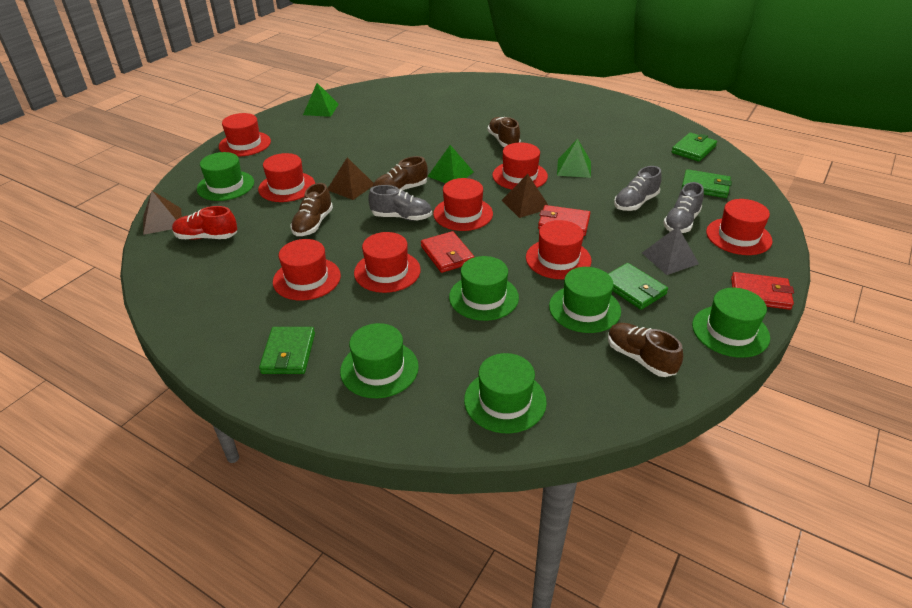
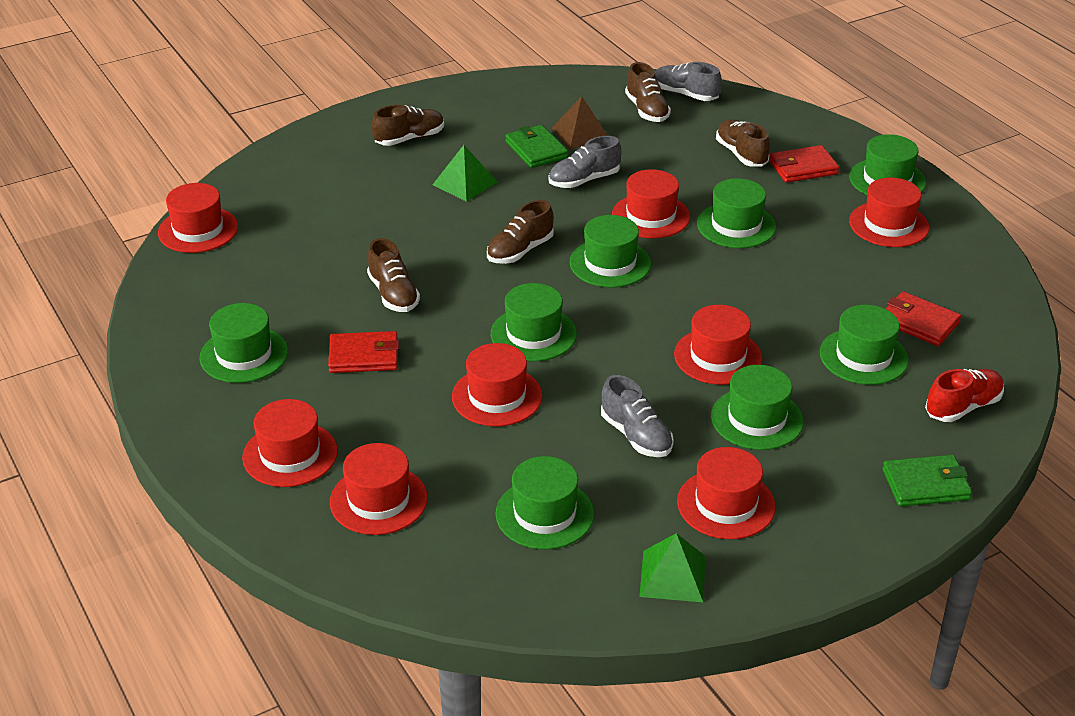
brown pyramid: 3 -> 1
brown shoe: 4 -> 5
green hat: 6 -> 8
green pyramid: 3 -> 2
green wallet: 4 -> 2
grey pyramid: 1 -> 0

